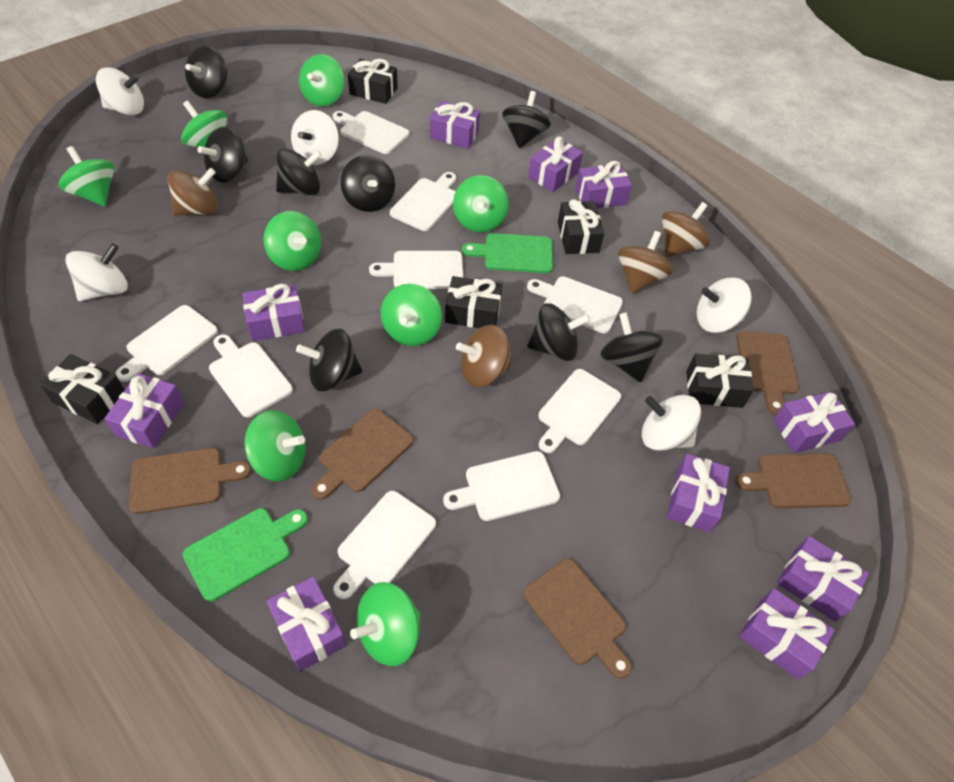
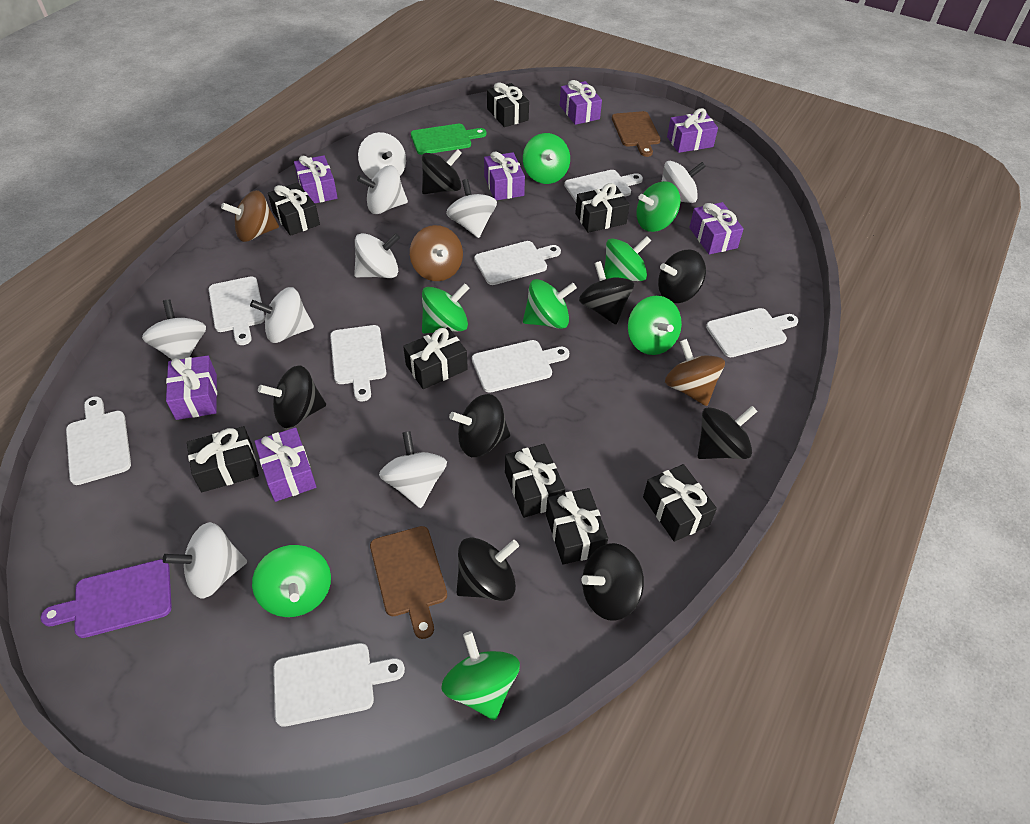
black gift: 5 -> 8
brown cutting board: 5 -> 2
brown spinning top: 4 -> 3
green cutting board: 2 -> 1
purple cutting board: 0 -> 1
purple gift: 10 -> 7
white cutting board: 9 -> 8
white spinning top: 5 -> 9

